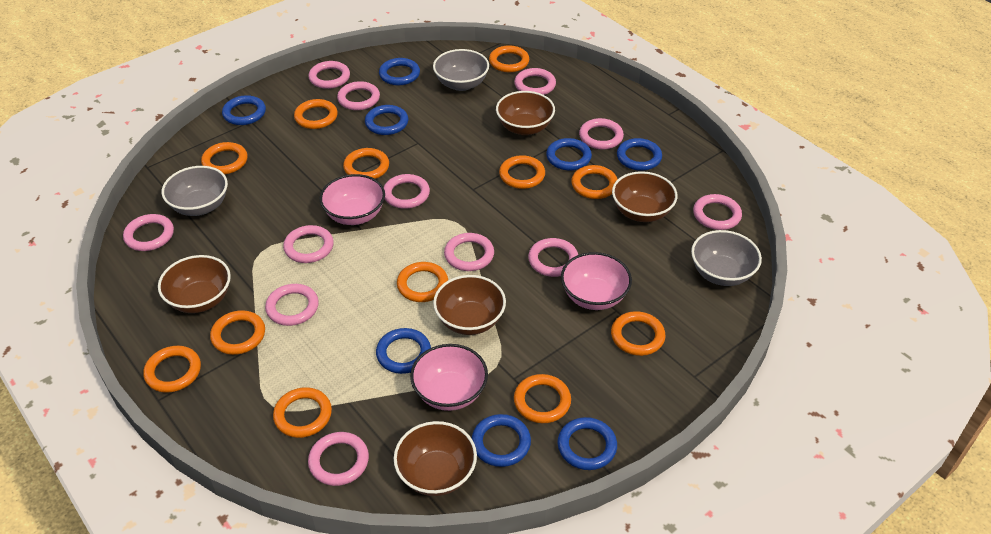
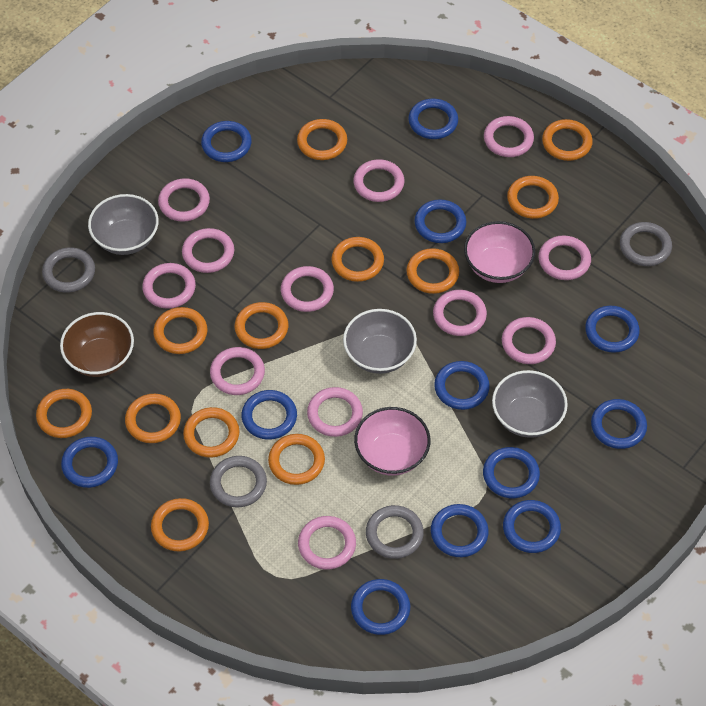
blue ring: 8 -> 12
brown bowl: 5 -> 1
grey ring: 0 -> 4
pink bowl: 3 -> 2

